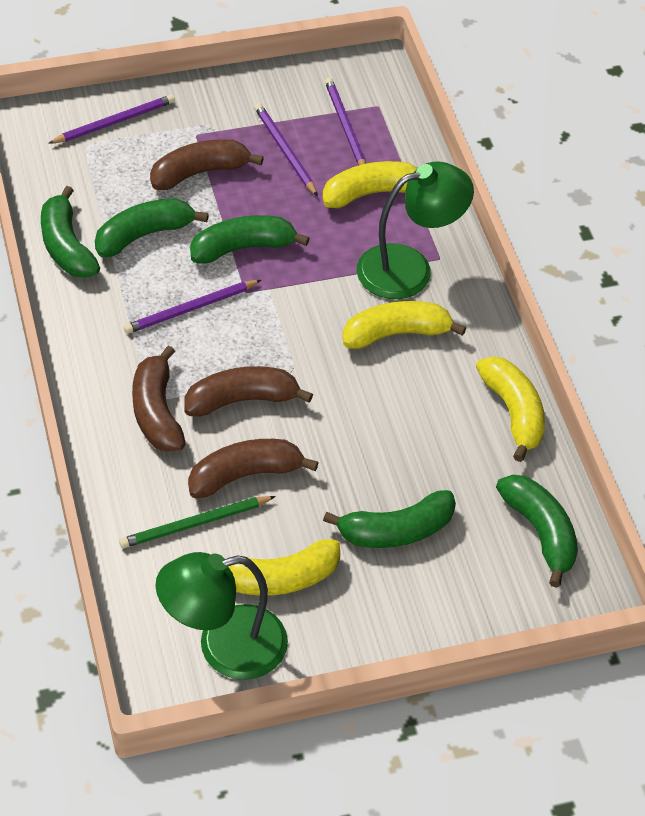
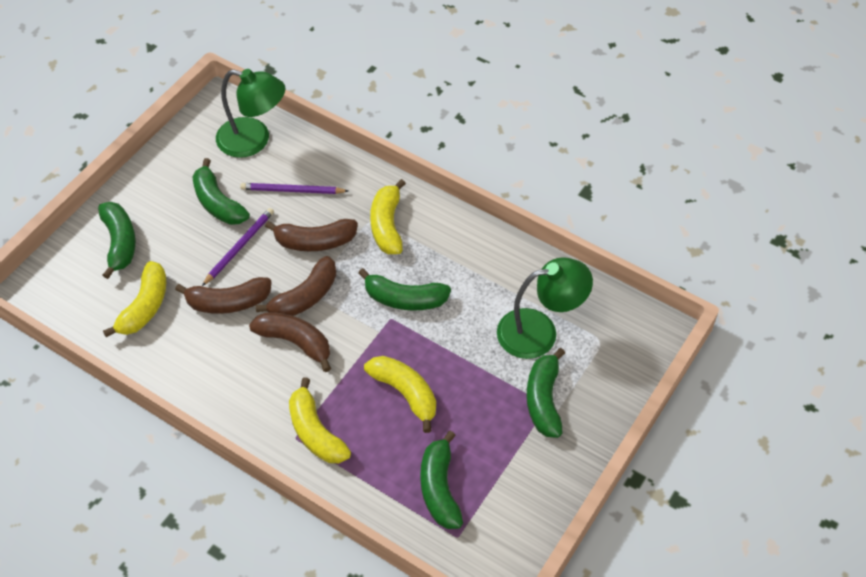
green pencil: 1 -> 0
purple pencil: 4 -> 2

